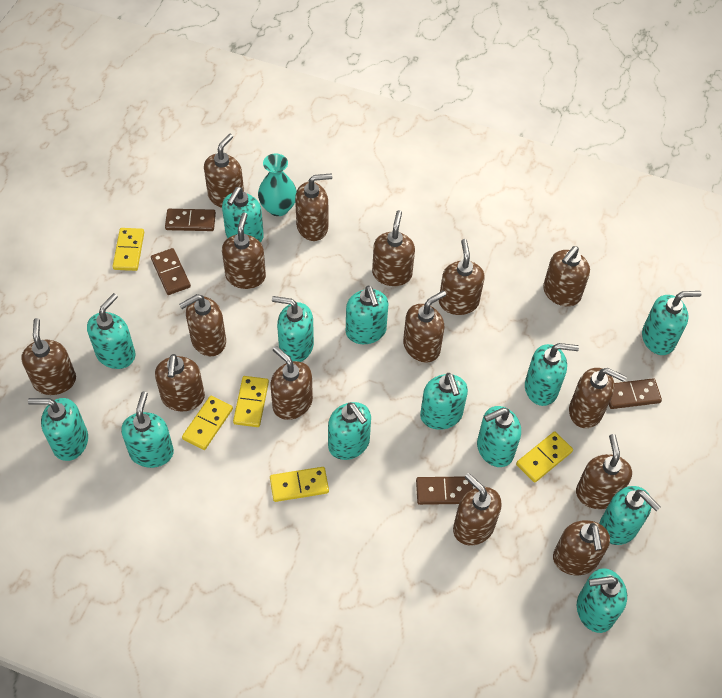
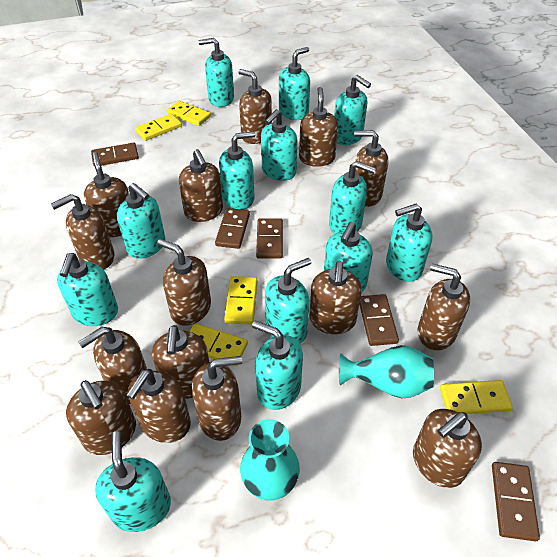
brown domino: 4 -> 5
turquoise vase: 1 -> 2

